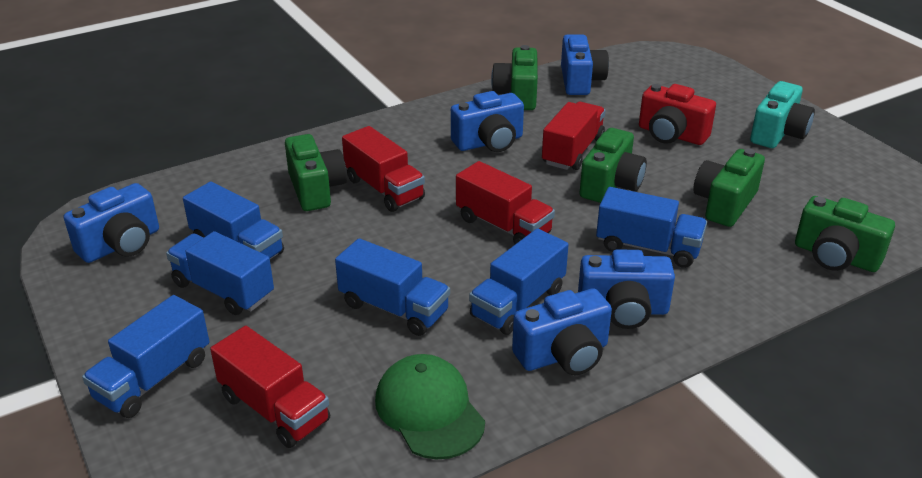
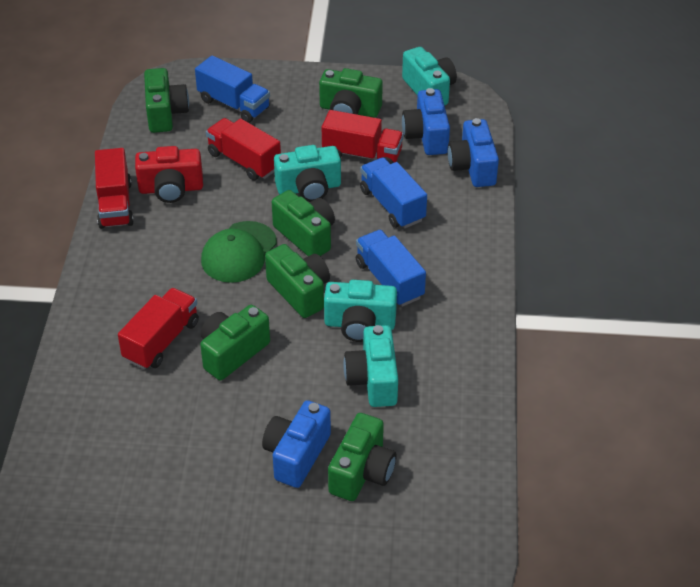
blue camera: 5 -> 3
blue truck: 6 -> 3
green camera: 5 -> 6
turquoise camera: 1 -> 4

